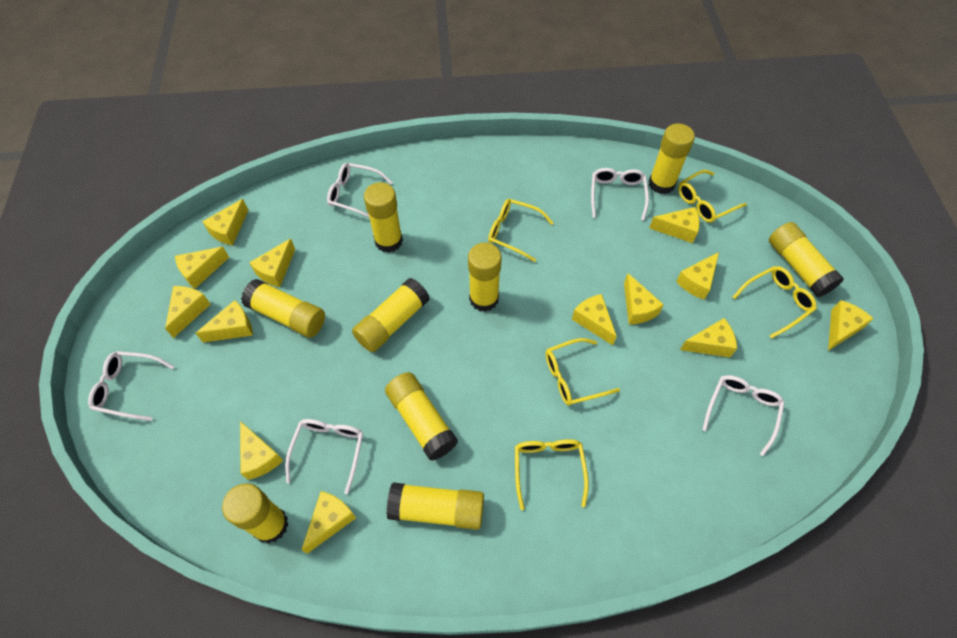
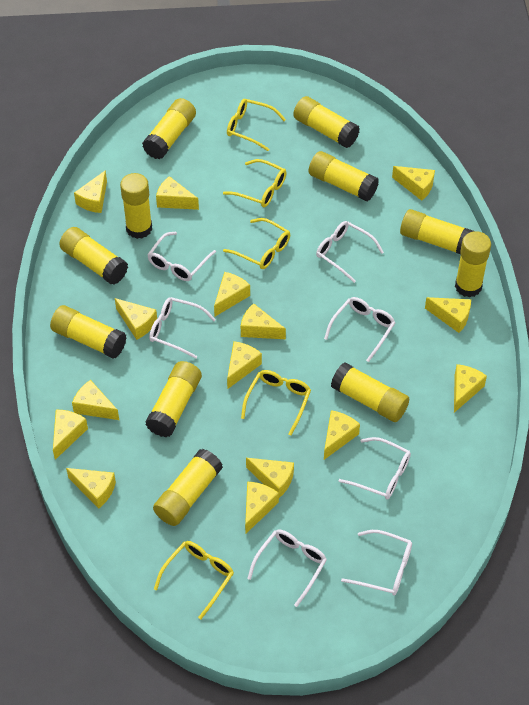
white glasses: 5 -> 7
yellow cheese: 13 -> 15
yellow glue stick: 9 -> 11

